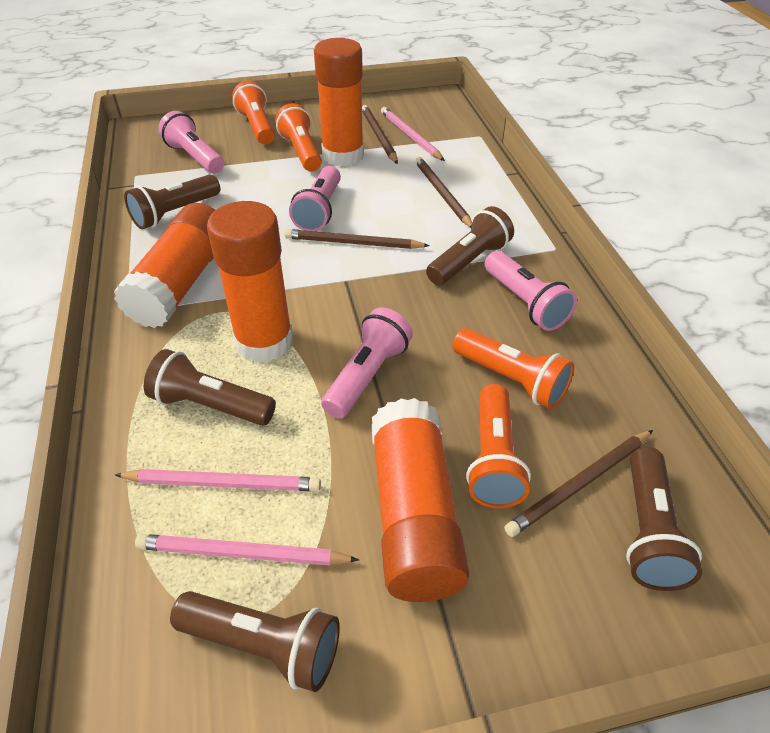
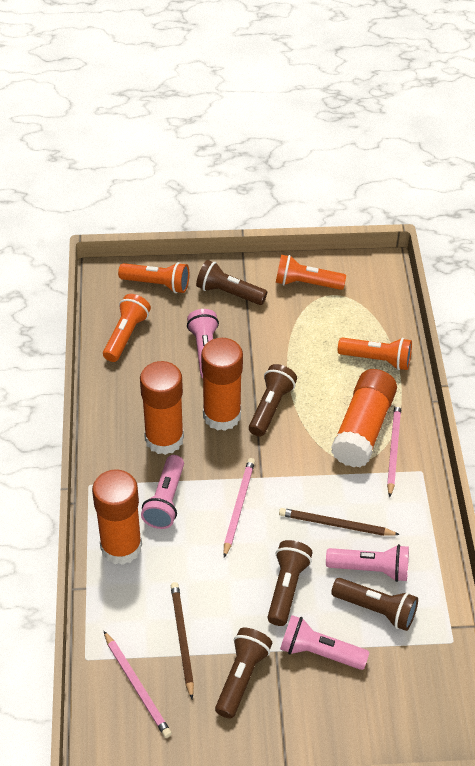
brown pencil: 4 -> 2

